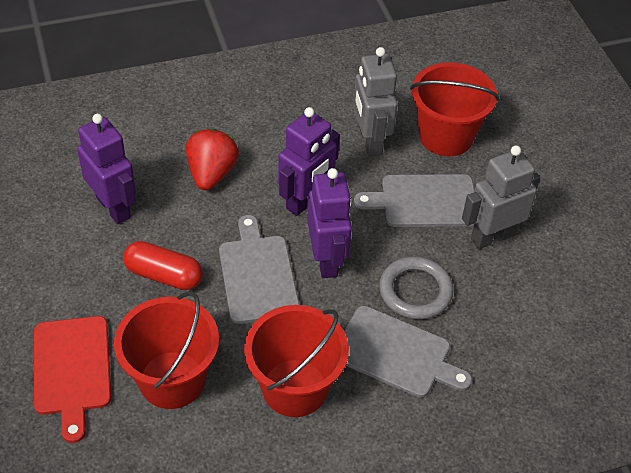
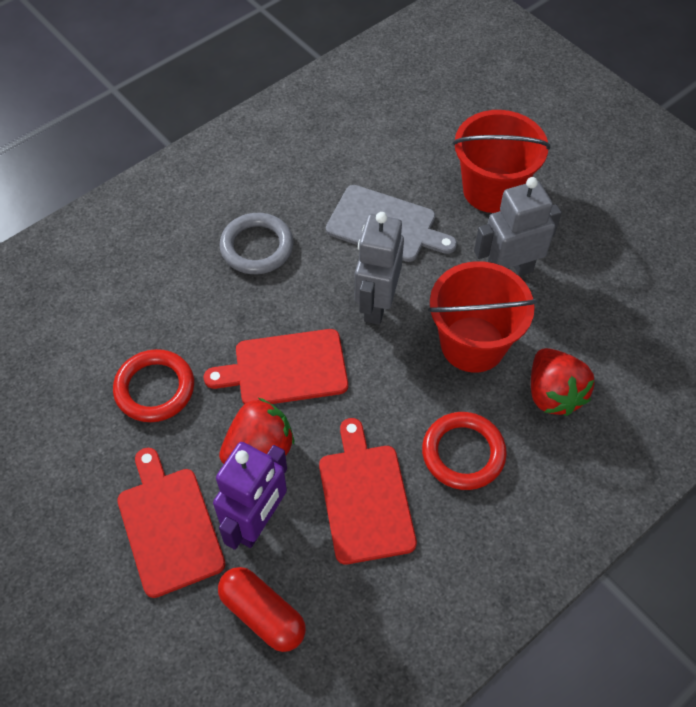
grey cutting board: 3 -> 1
purple robot: 3 -> 1
red bucket: 3 -> 2
red cutting board: 1 -> 3
red ring: 0 -> 2
red strawberry: 1 -> 2

